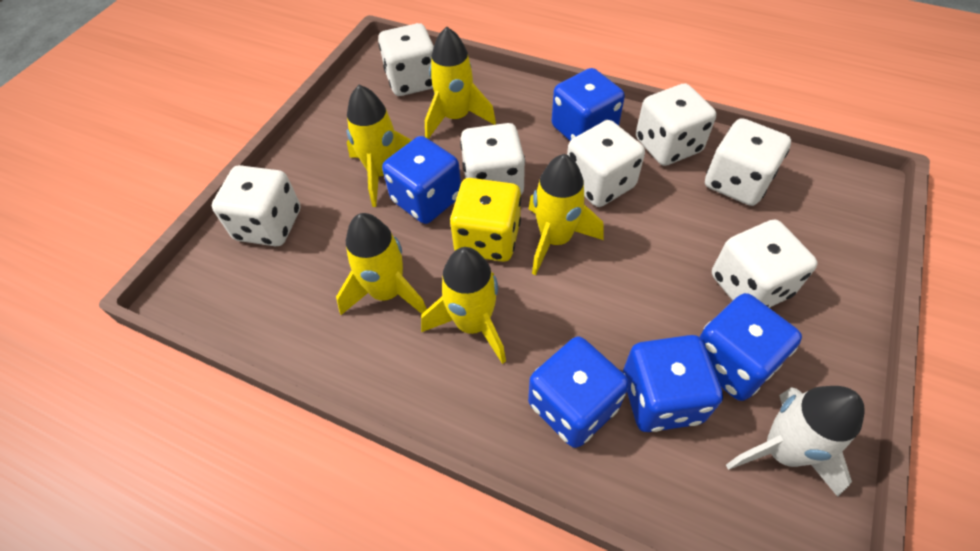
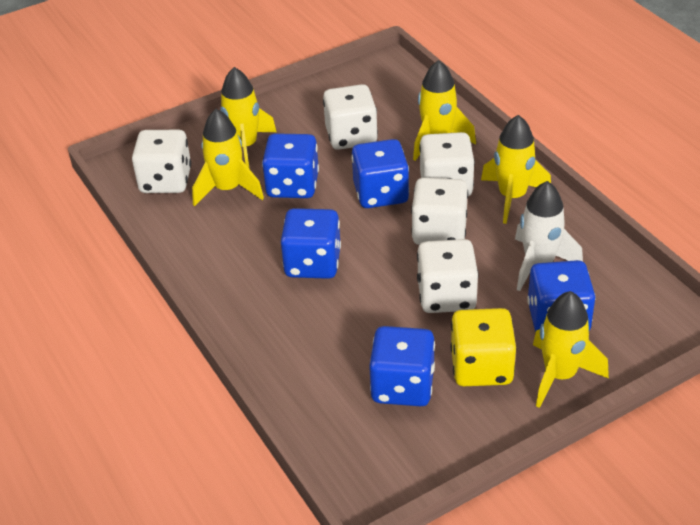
white dice: 7 -> 5

